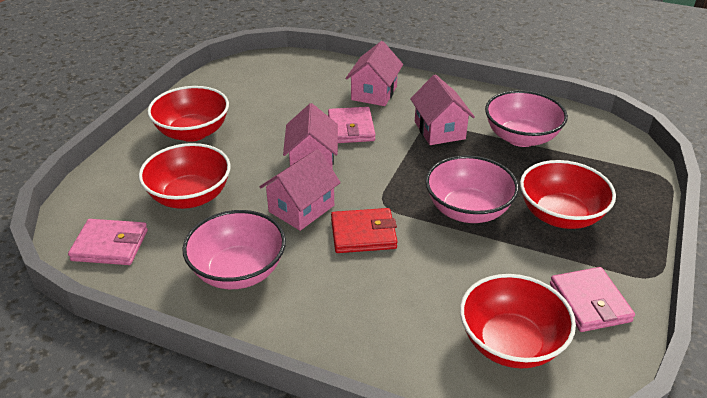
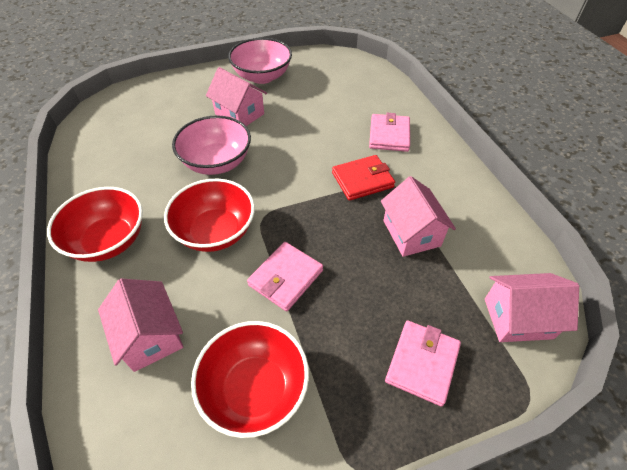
pink bowl: 3 -> 2
red bowl: 4 -> 3

